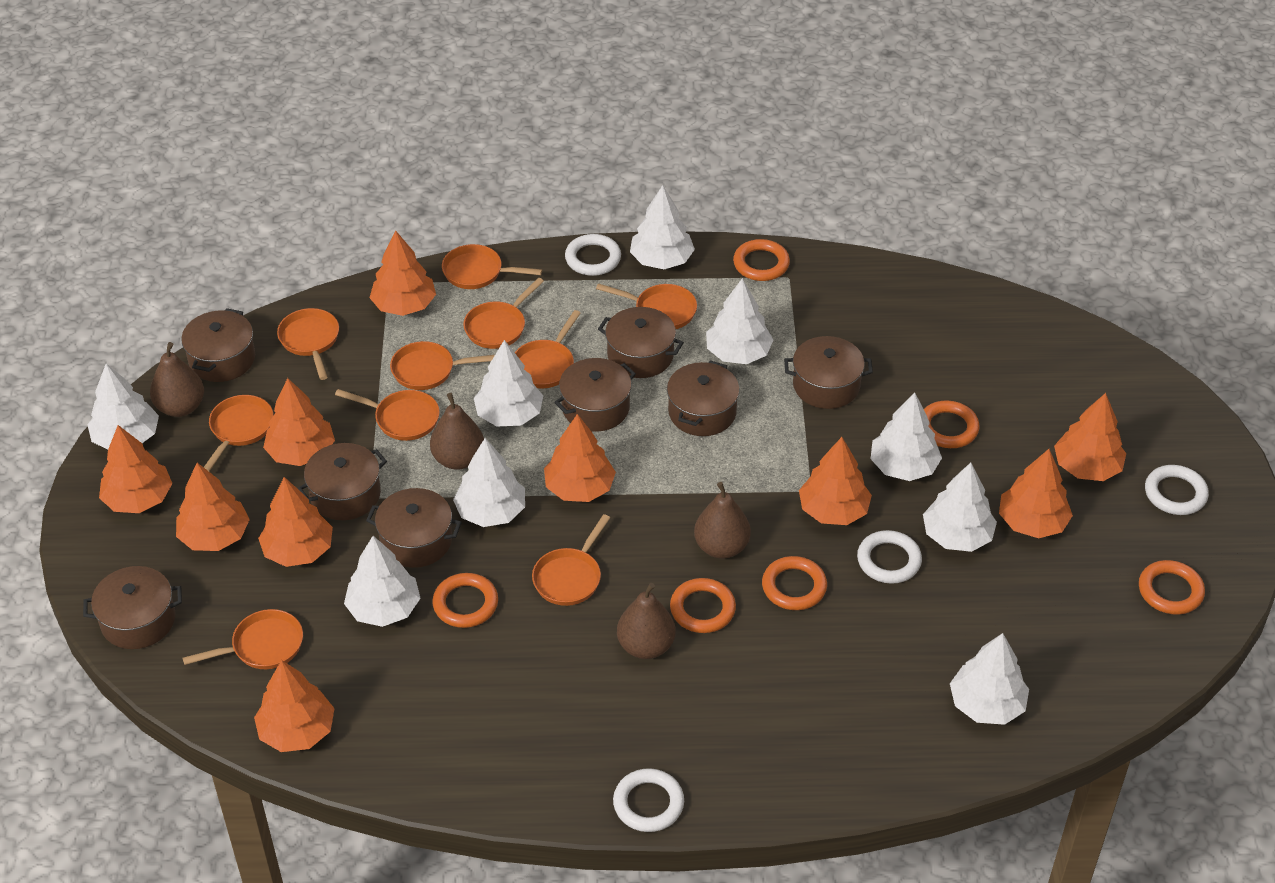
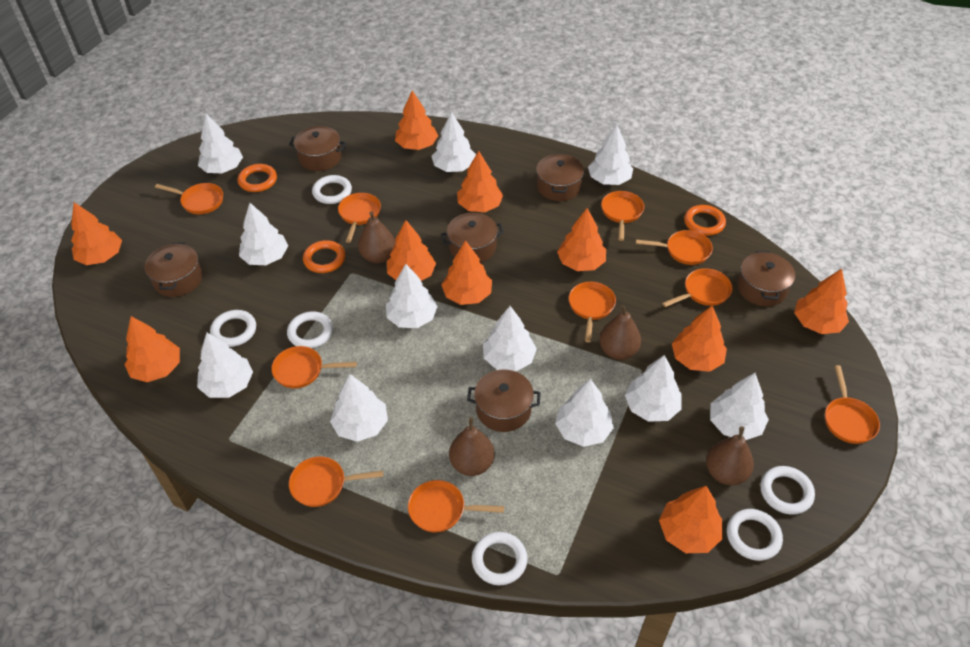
brown pot: 8 -> 6
orange ring: 6 -> 3
white ring: 4 -> 6
white tree: 9 -> 11

